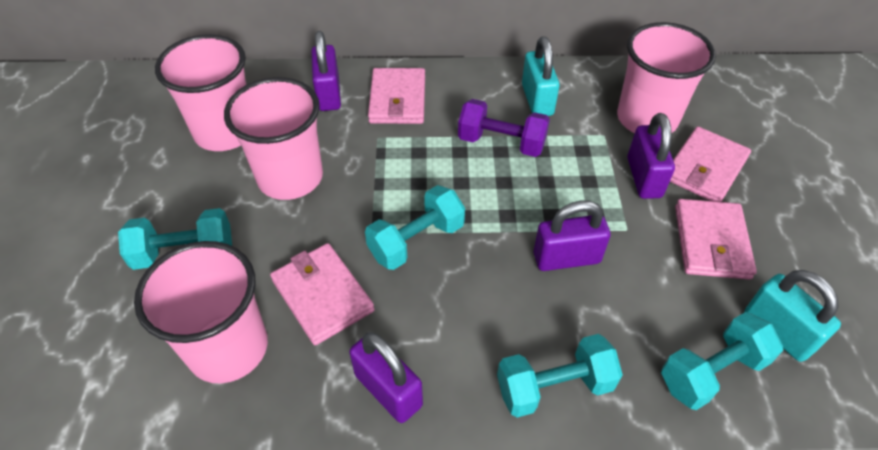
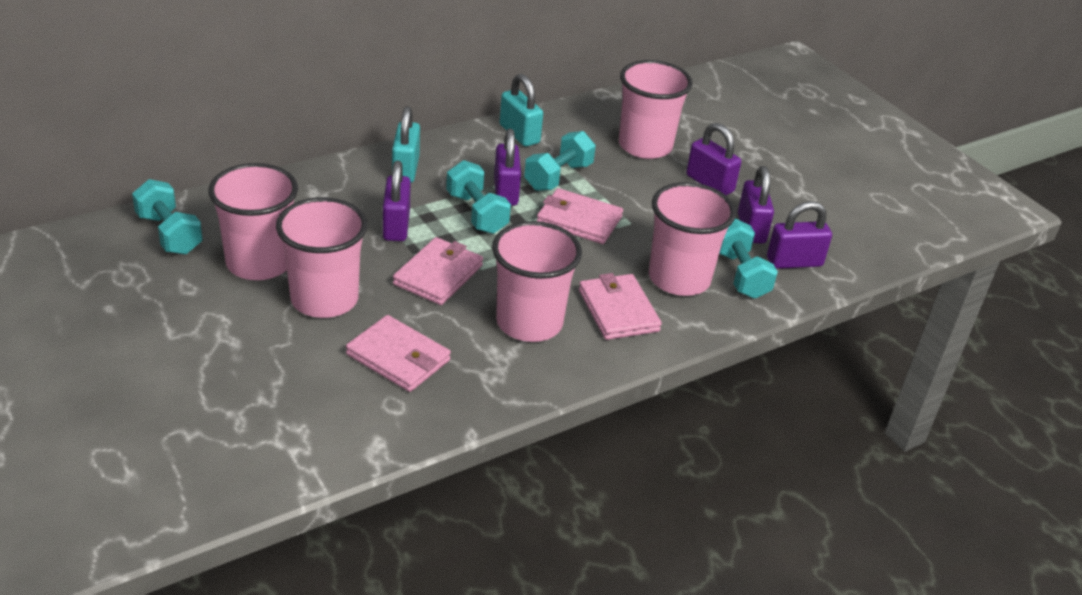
pink cup: 4 -> 5
purple dumbbell: 1 -> 0
purple padlock: 4 -> 5

